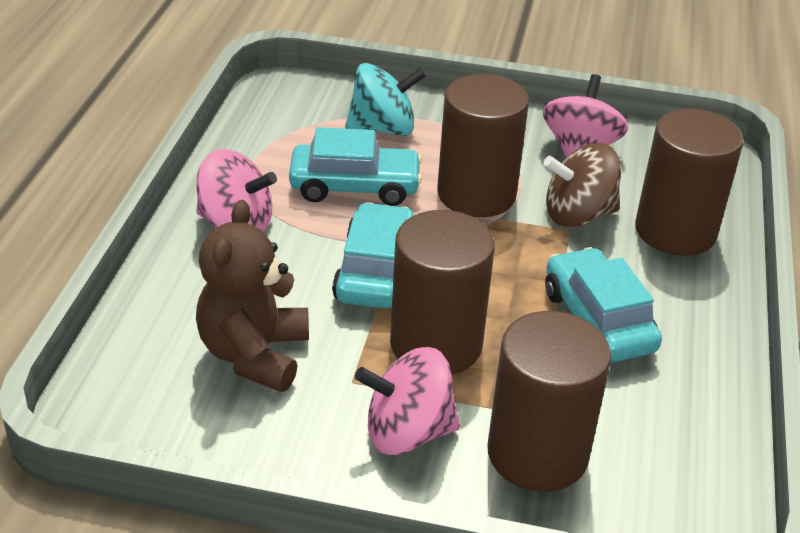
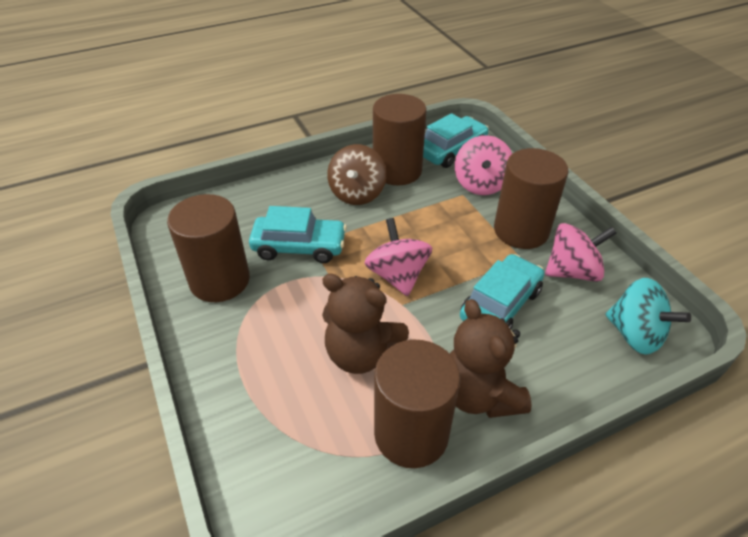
brown teddy bear: 1 -> 2

